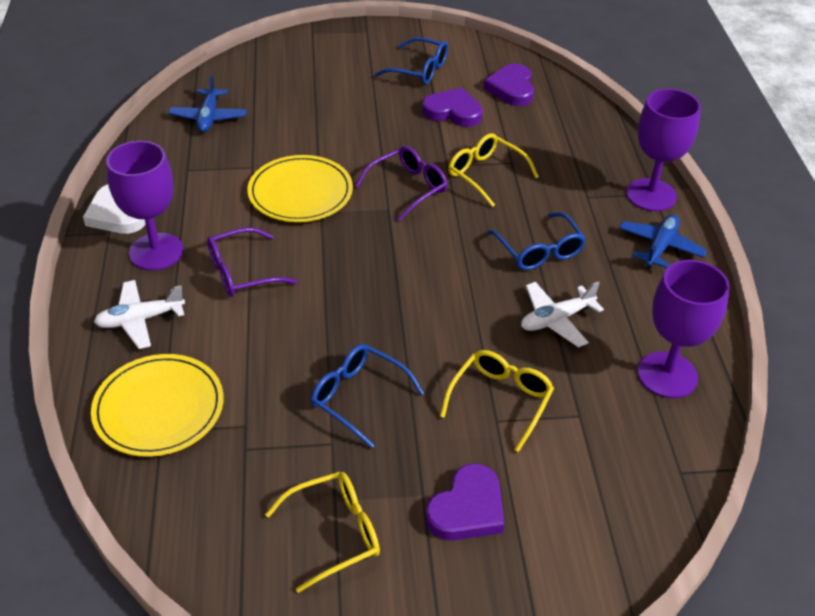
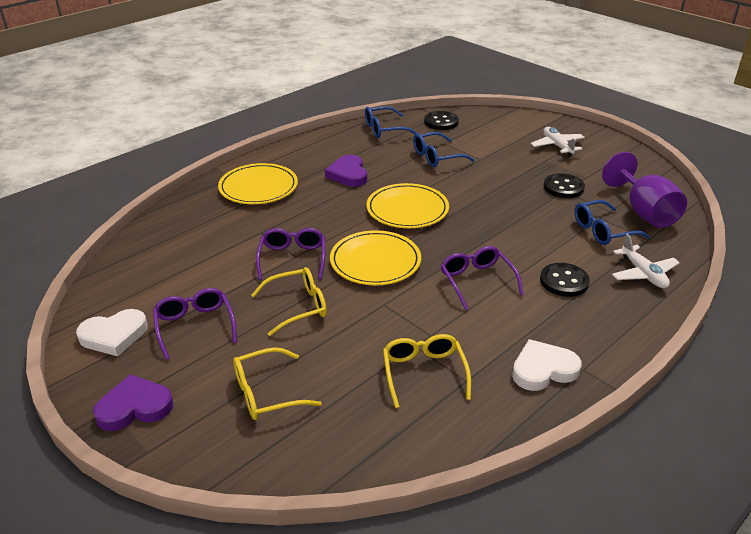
black button: 0 -> 3
blue plane: 2 -> 0
purple glasses: 2 -> 3
purple goblet: 3 -> 1
purple heart: 3 -> 2
white heart: 1 -> 2
yellow plate: 2 -> 3

